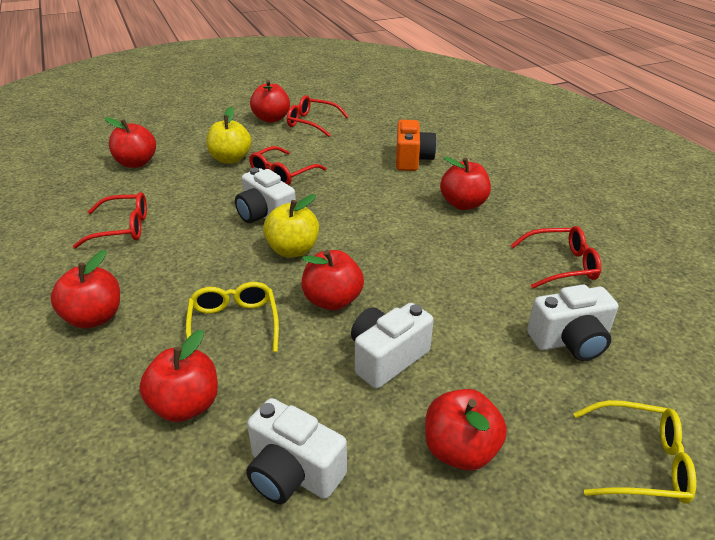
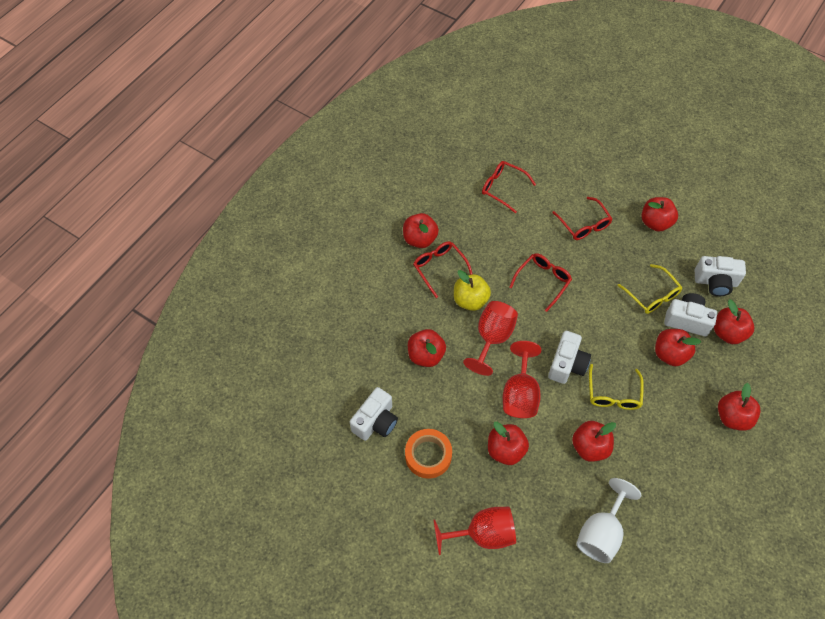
orange camera: 1 -> 0
orange tape: 0 -> 1
red apple: 7 -> 8
red goblet: 0 -> 3
white goblet: 0 -> 1
yellow apple: 2 -> 1

